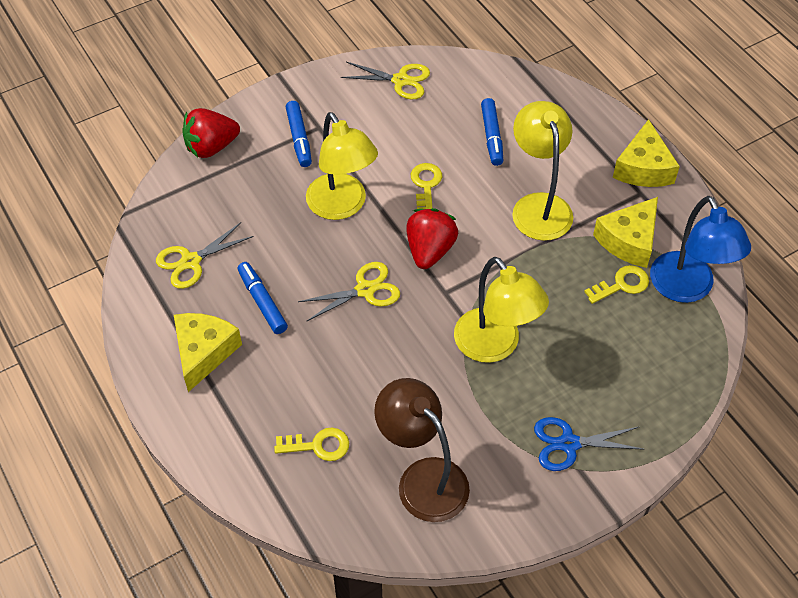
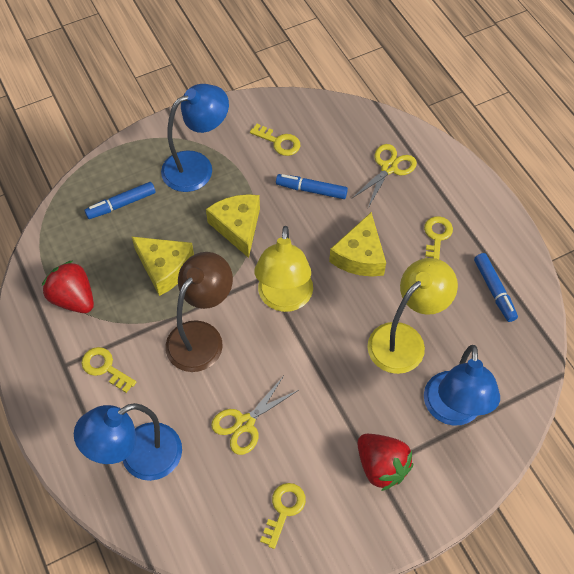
blue lamp: 1 -> 3
blue scissors: 1 -> 0
yellow key: 3 -> 4
yellow lamp: 3 -> 2
yellow scissors: 3 -> 2

